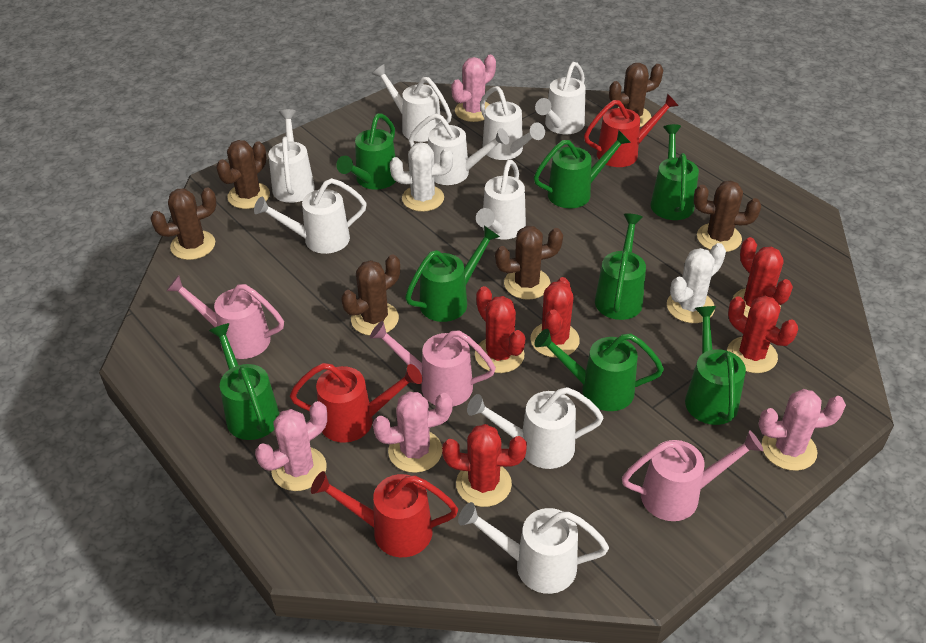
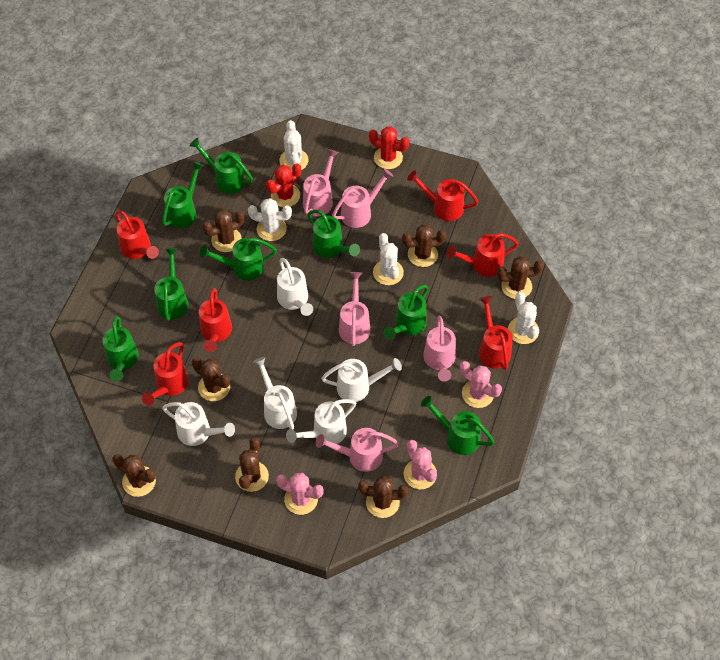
brown cactus: 6 -> 7
pink cactus: 4 -> 3
pink watering can: 3 -> 5
red cactus: 5 -> 2
red watering can: 3 -> 6
white cactus: 2 -> 4
white watering can: 9 -> 5

